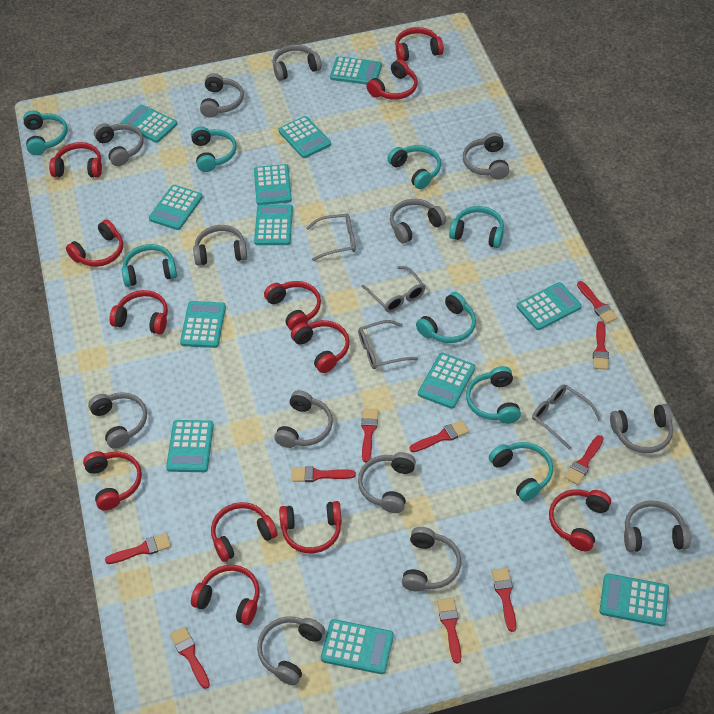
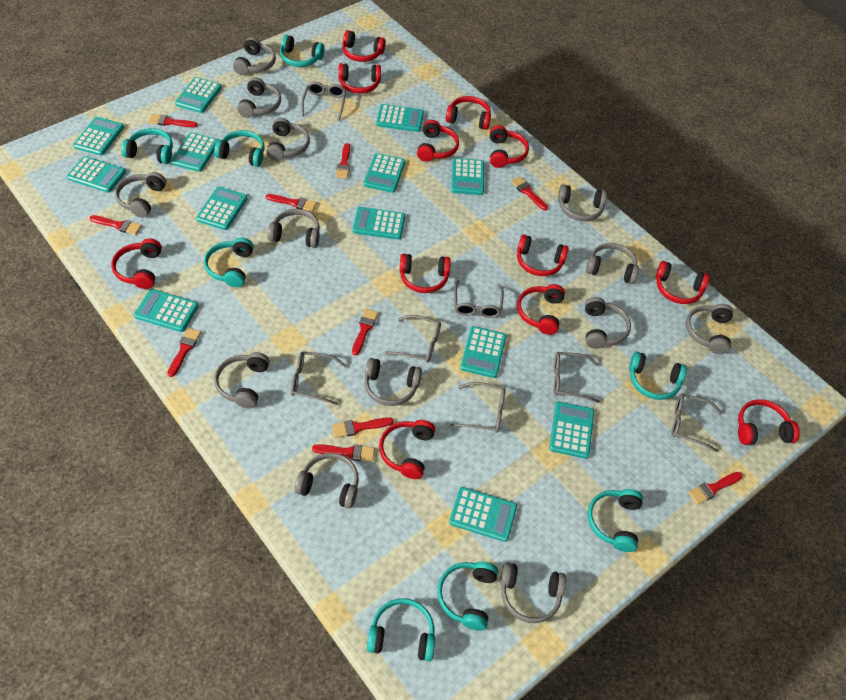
grey glasses: 4 -> 7
turquoise calculator: 12 -> 13

